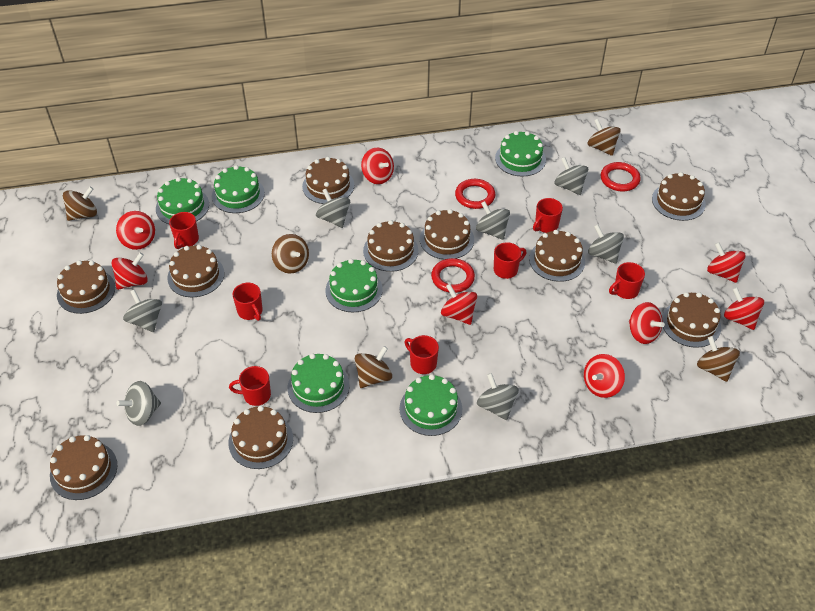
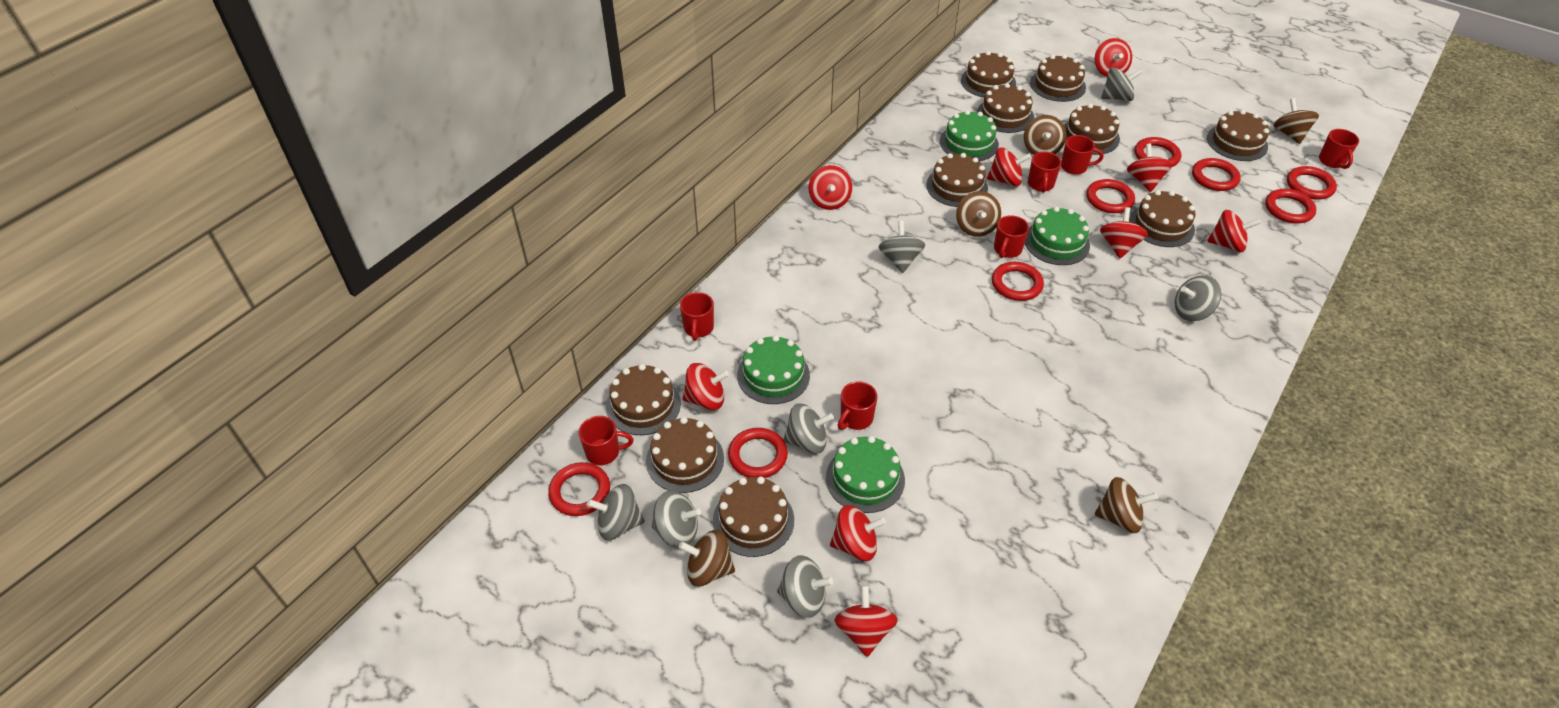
green cake: 6 -> 4
red ring: 3 -> 8
red spinning top: 8 -> 9

